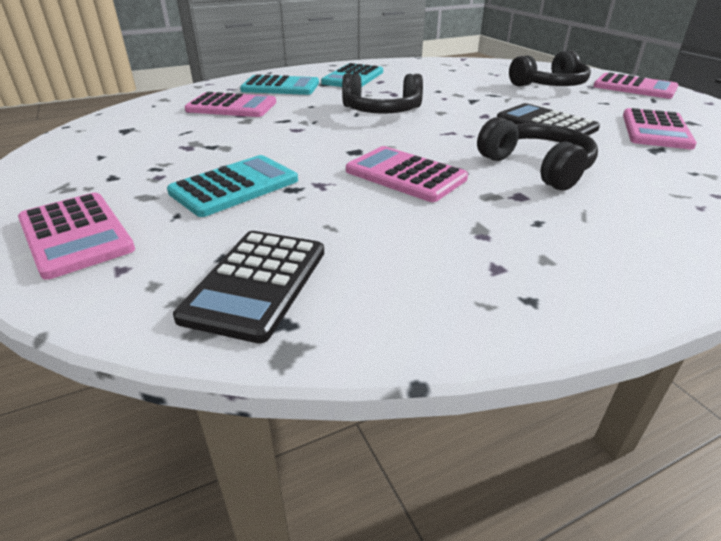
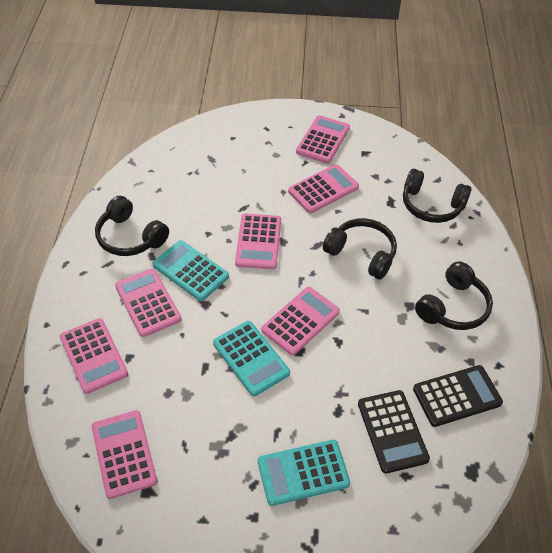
black headphones: 3 -> 4
pink calculator: 5 -> 7

